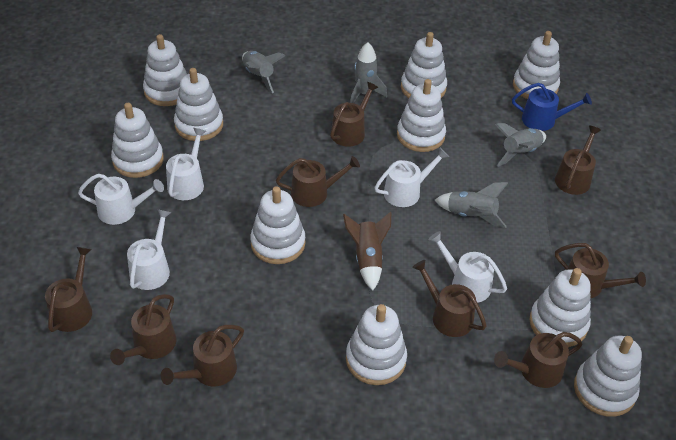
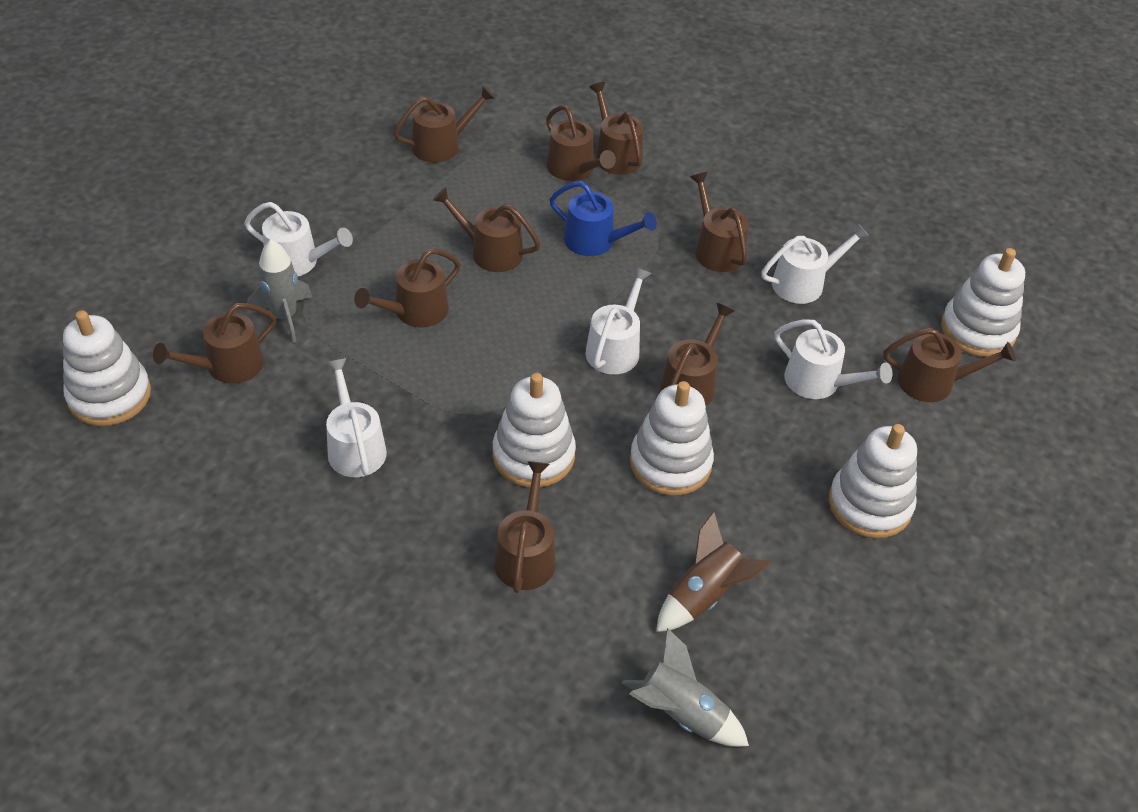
brown watering can: 9 -> 10
grey rocket: 4 -> 2
white stacking toy: 10 -> 5

